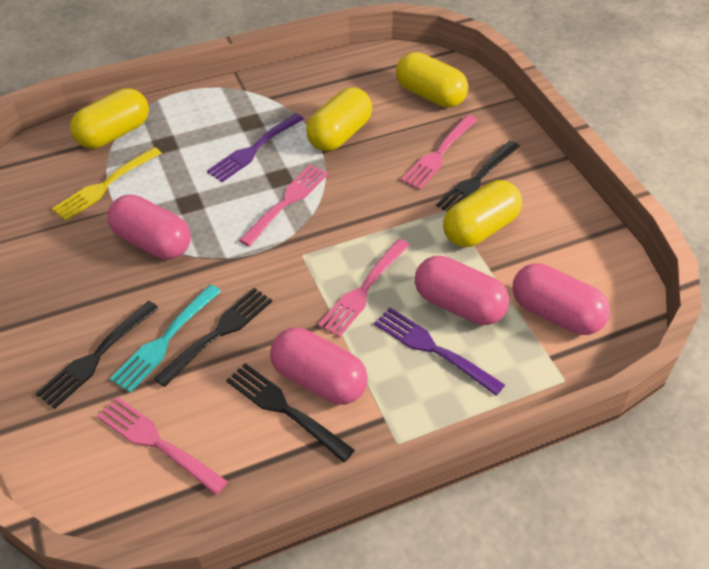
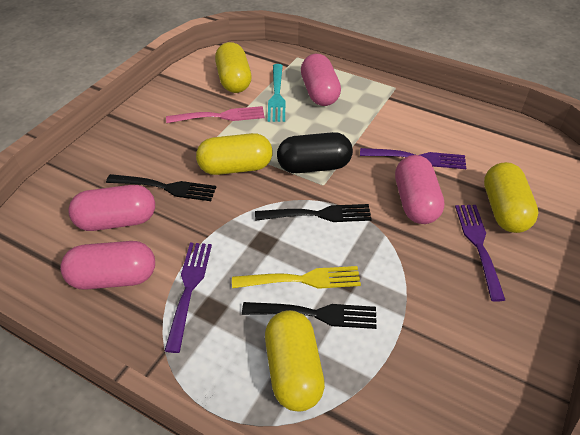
black capsule: 0 -> 1
black fork: 4 -> 3
pink fork: 4 -> 1
purple fork: 2 -> 3

